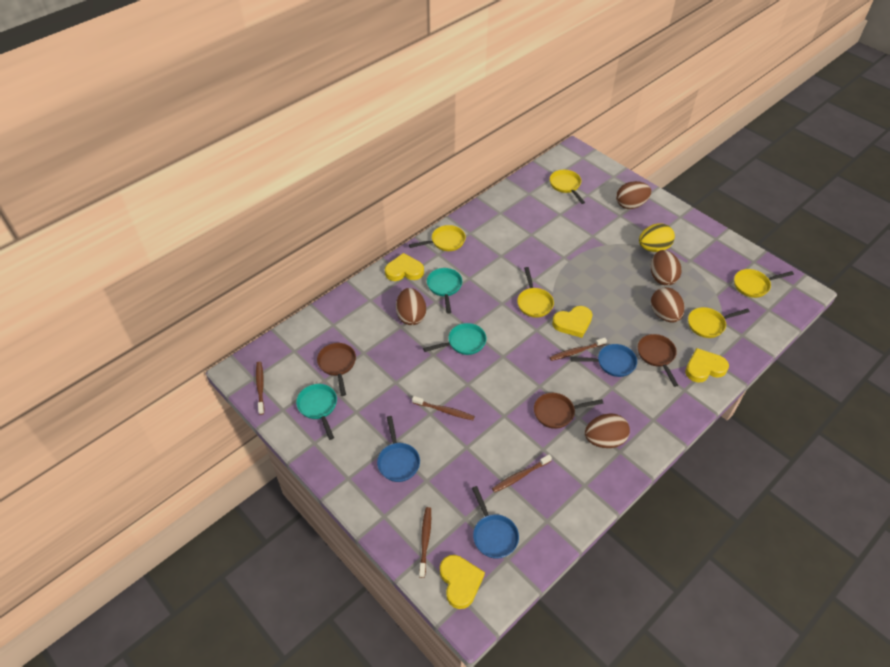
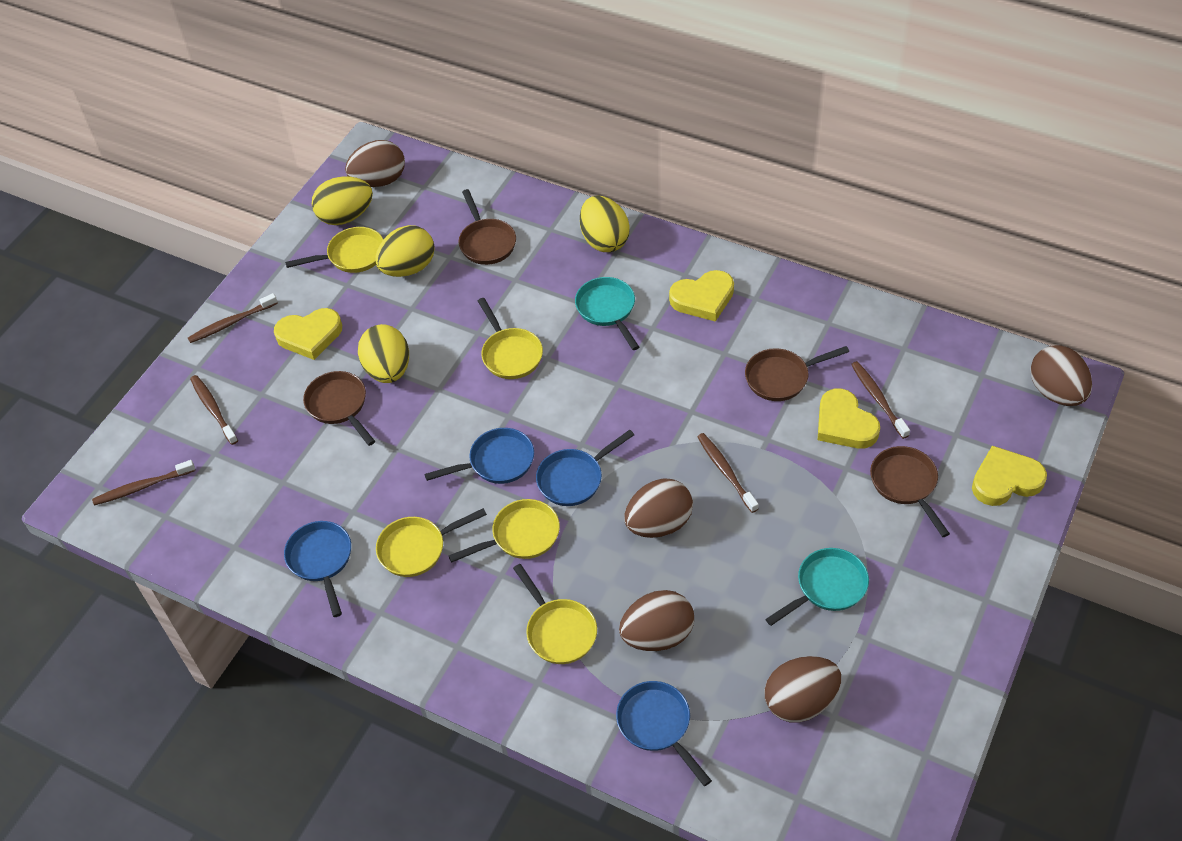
blue pan: 3 -> 4
brown pan: 3 -> 4
turquoise pan: 3 -> 2
yellow egg: 1 -> 4

